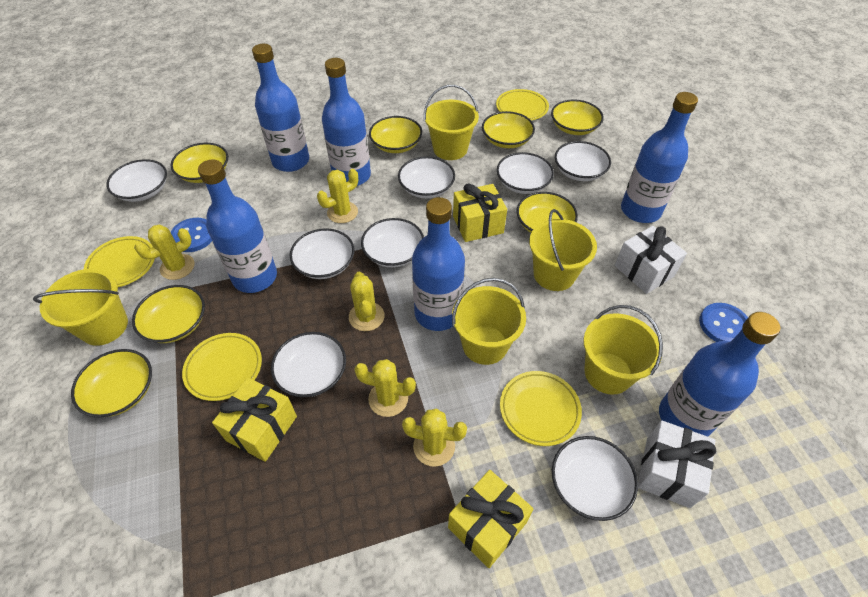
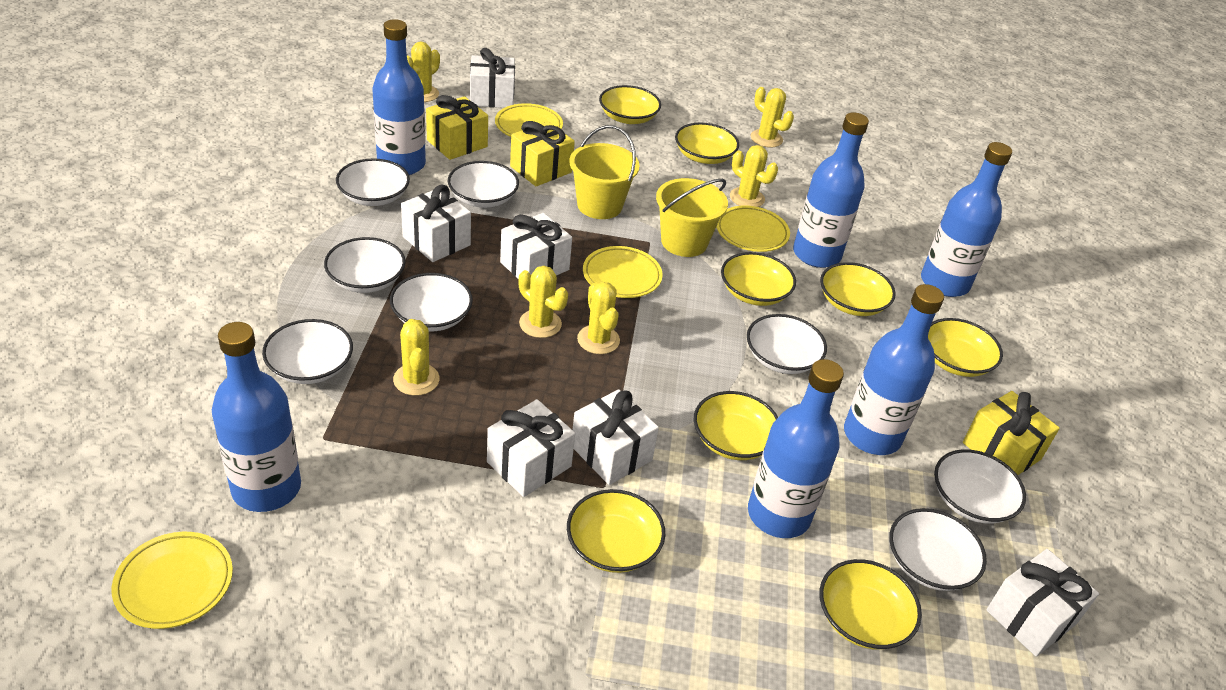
blue button: 2 -> 0
white gift: 2 -> 6
yellow bowl: 7 -> 8
yellow bucket: 5 -> 2
yellow cactus: 5 -> 6

